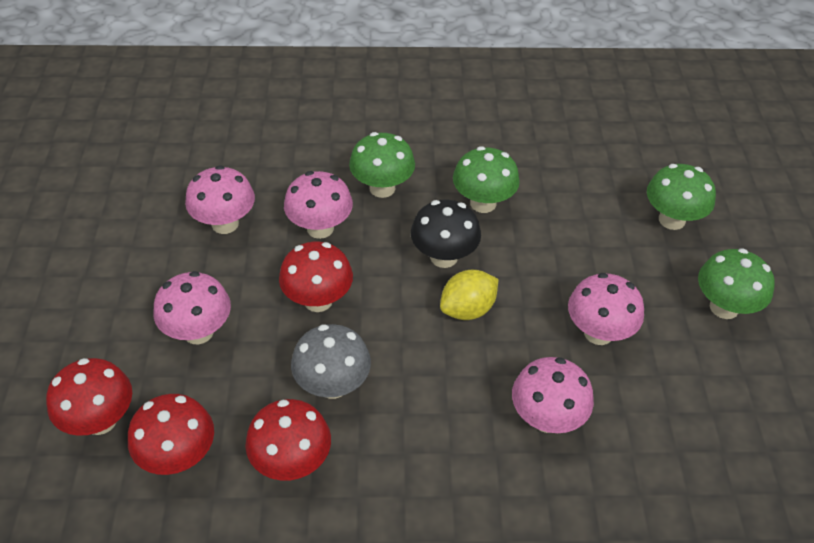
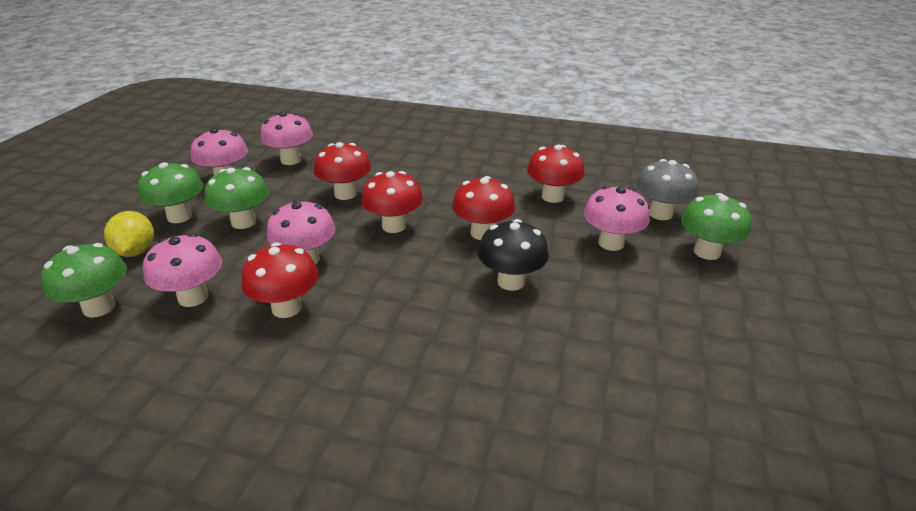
red mushroom: 4 -> 5

